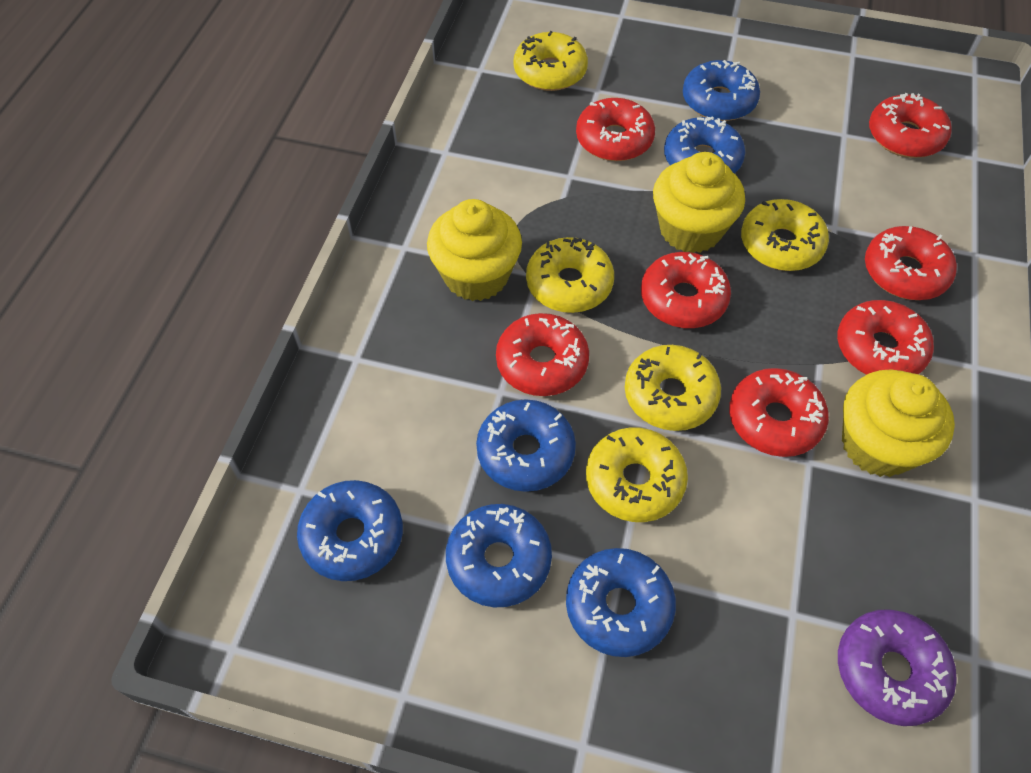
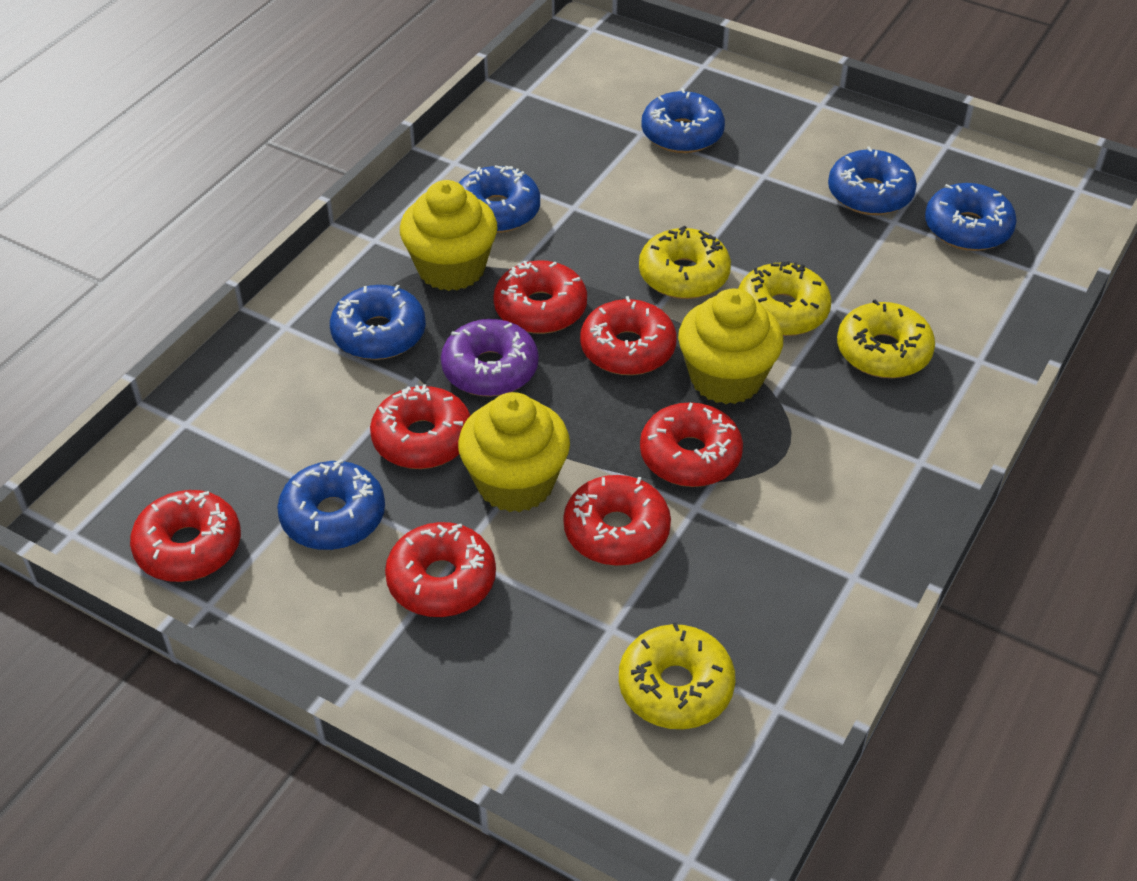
yellow donut: 5 -> 4

